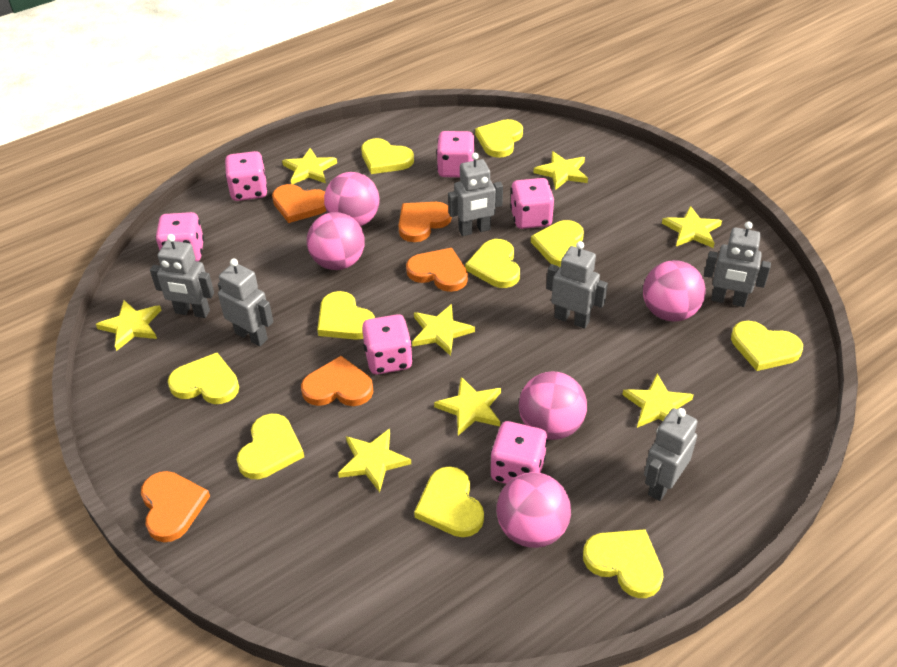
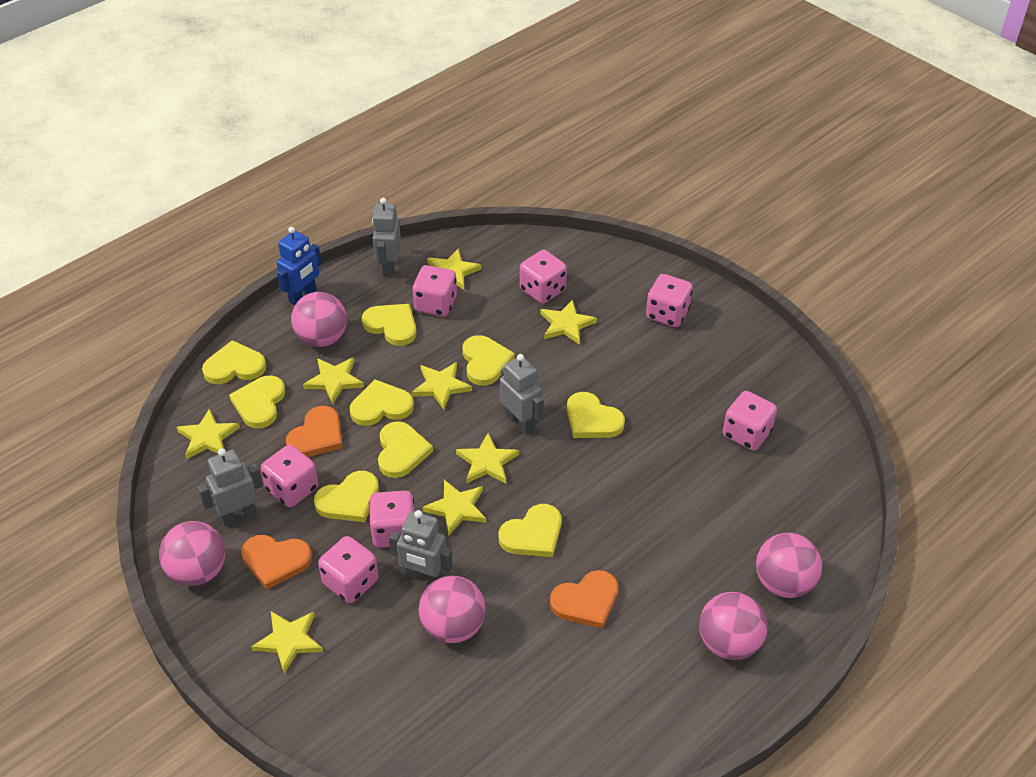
blue robot: 0 -> 1
grey robot: 6 -> 4
orange heart: 5 -> 3
pink dice: 6 -> 7
yellow heart: 10 -> 9

